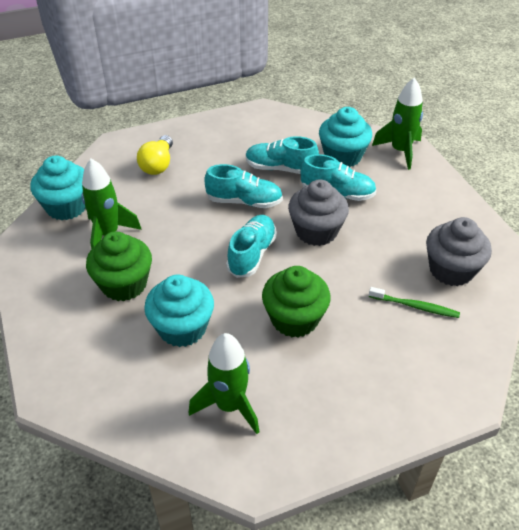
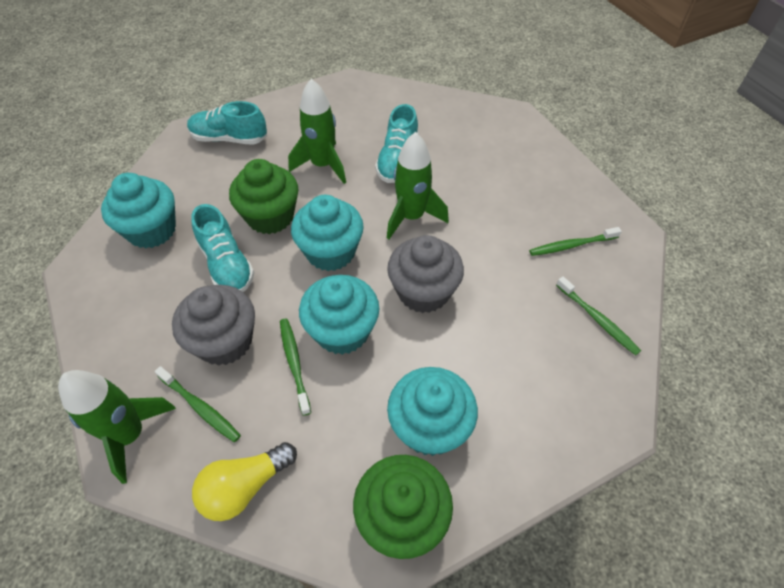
green toothbrush: 1 -> 4
turquoise cupcake: 3 -> 4
turquoise shoe: 4 -> 3

